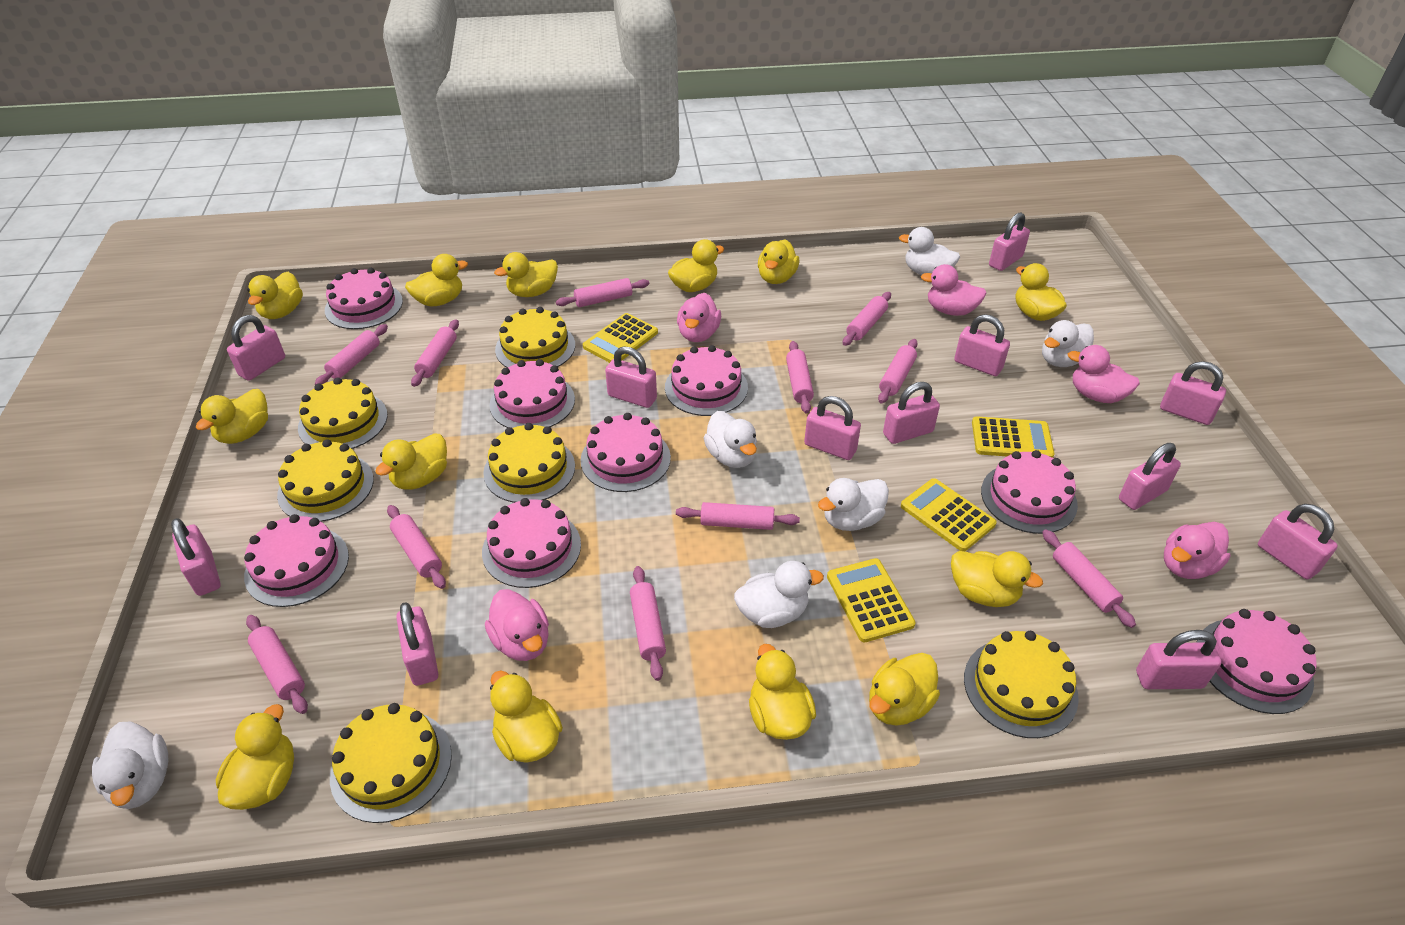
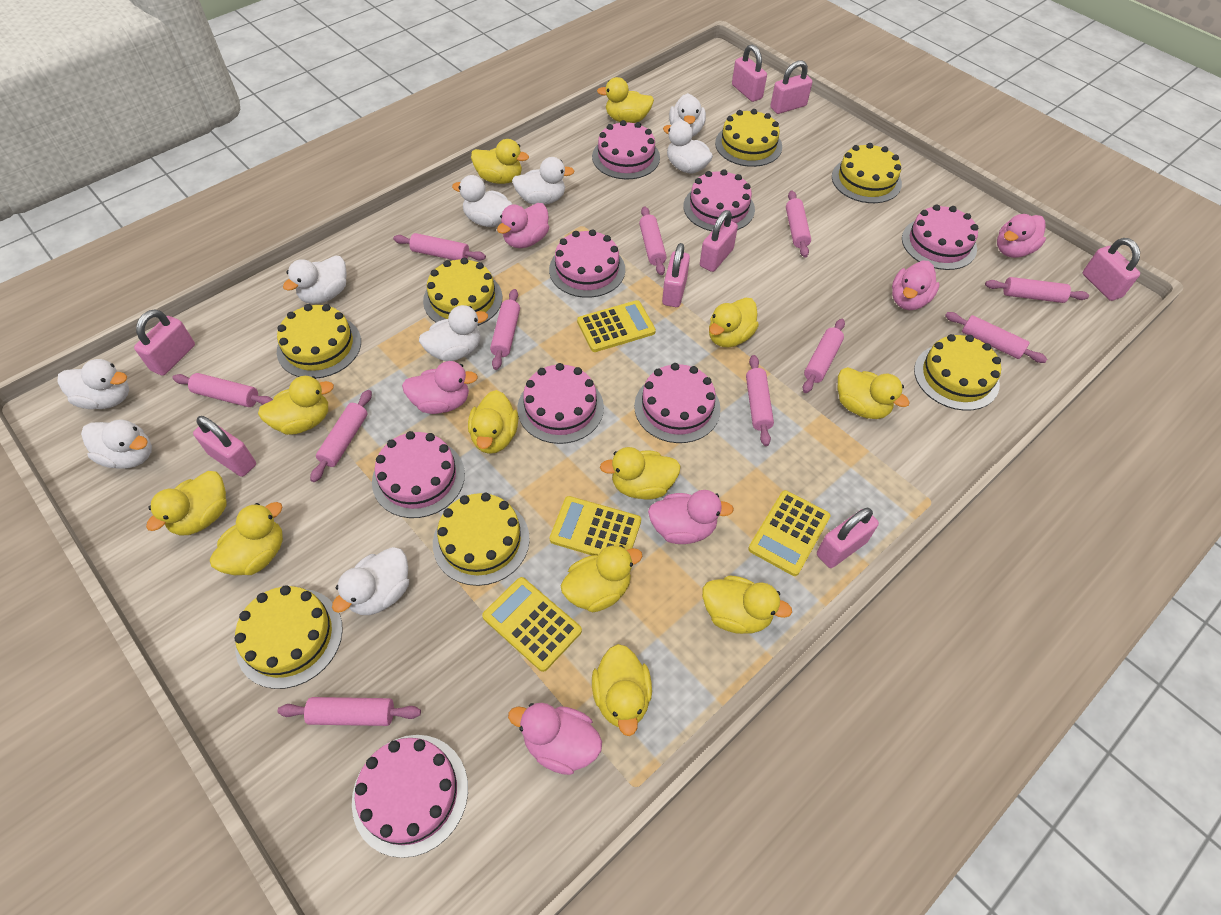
pink duck: 5 -> 6
pink padlock: 12 -> 8
white duck: 6 -> 9
yellow cake: 6 -> 7
yellow duck: 13 -> 12

